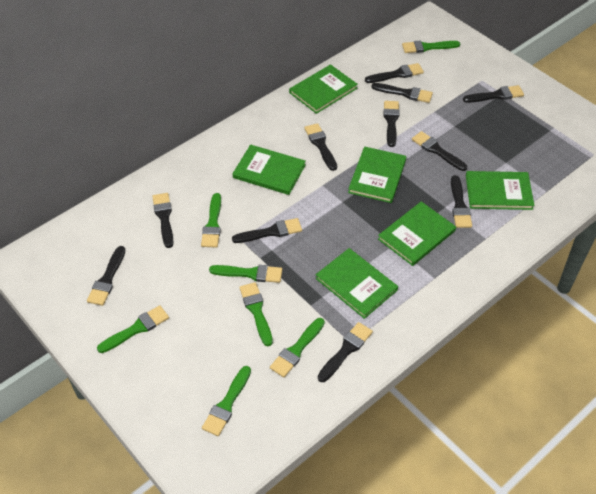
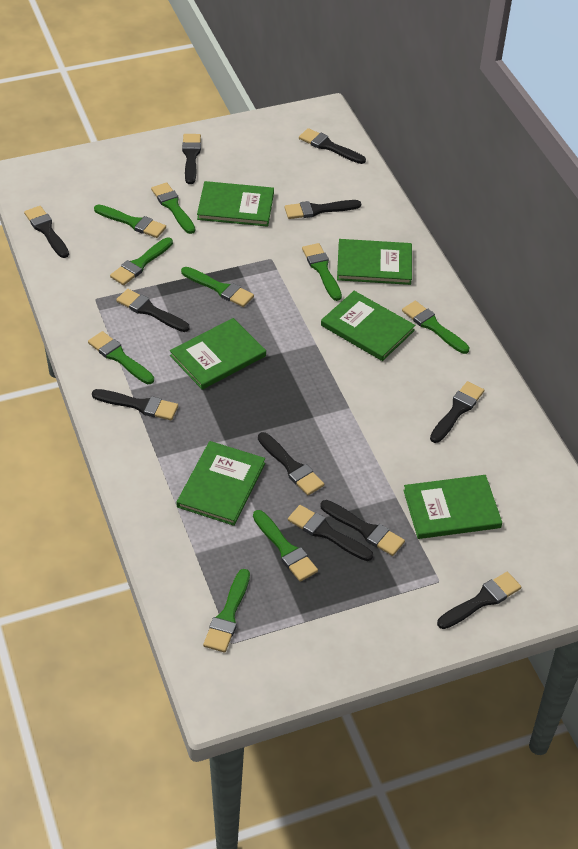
green brush: 7 -> 9

